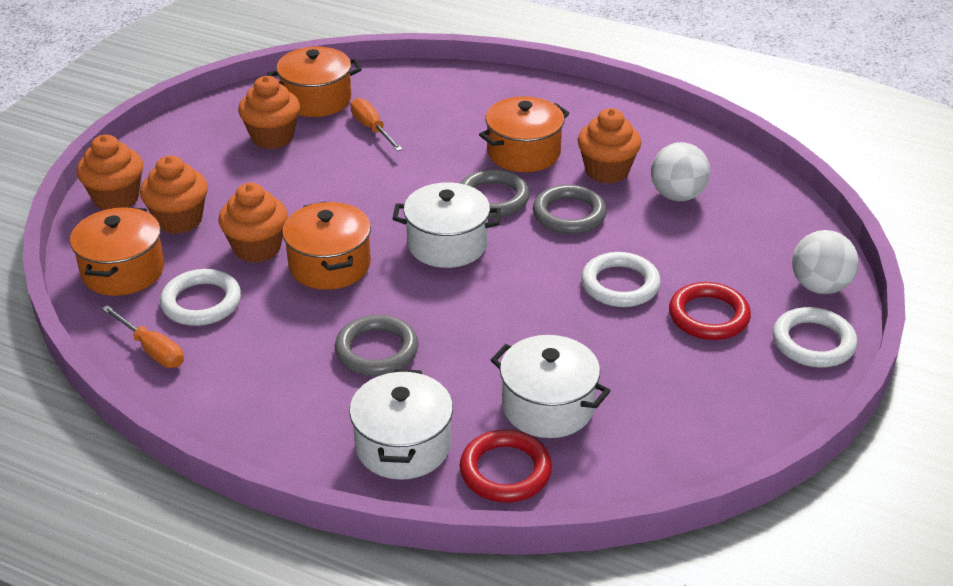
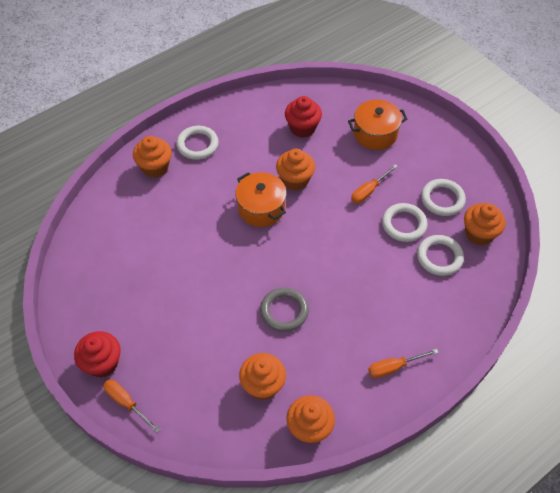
grey ring: 3 -> 1
orange pot: 4 -> 2
orange screwdriver: 2 -> 3
red cupcake: 0 -> 2
red ring: 2 -> 0
white ball: 2 -> 0
white pot: 3 -> 0
white ring: 3 -> 4

